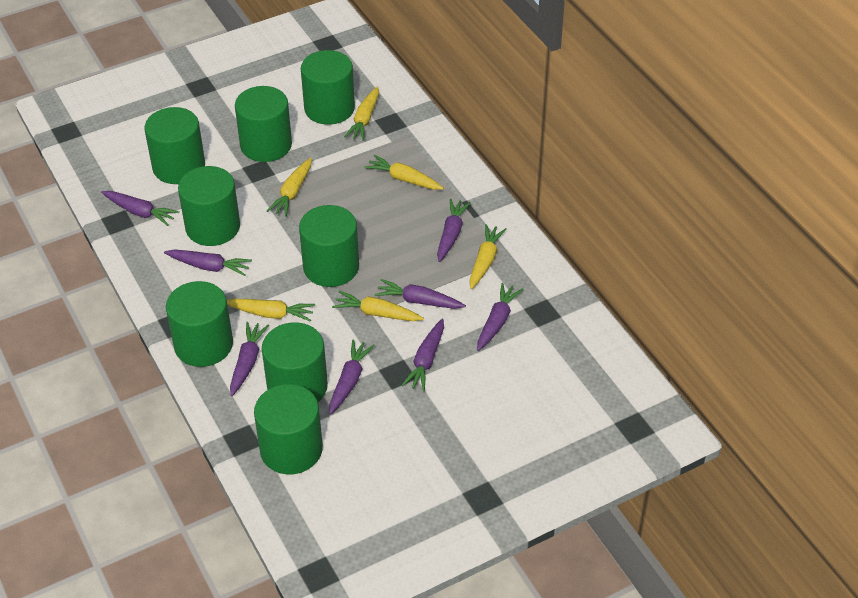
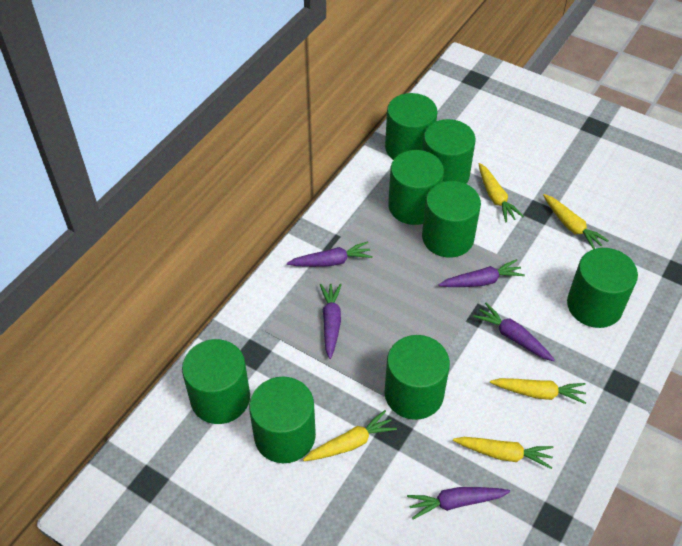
purple carrot: 8 -> 5
yellow carrot: 6 -> 5

